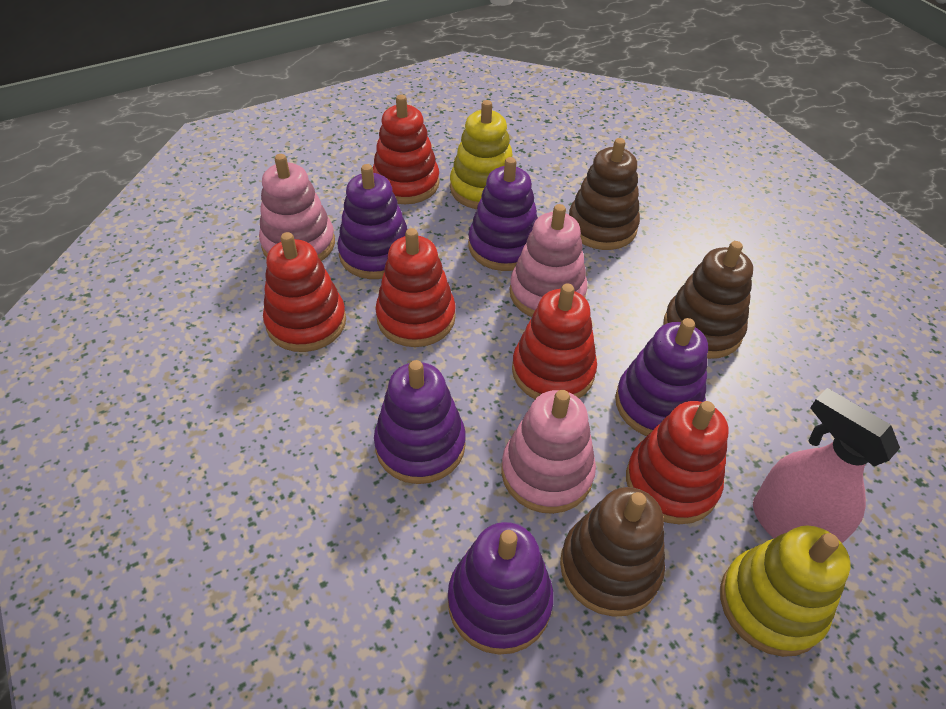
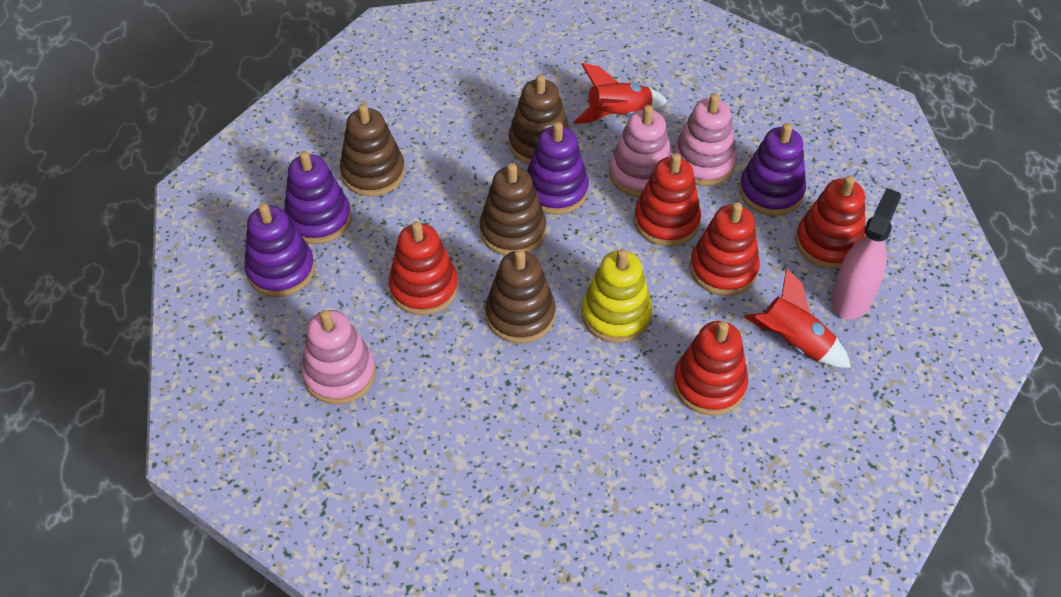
brown stacking toy: 3 -> 4
purple stacking toy: 5 -> 4
red rocket: 0 -> 2
yellow stacking toy: 2 -> 1

